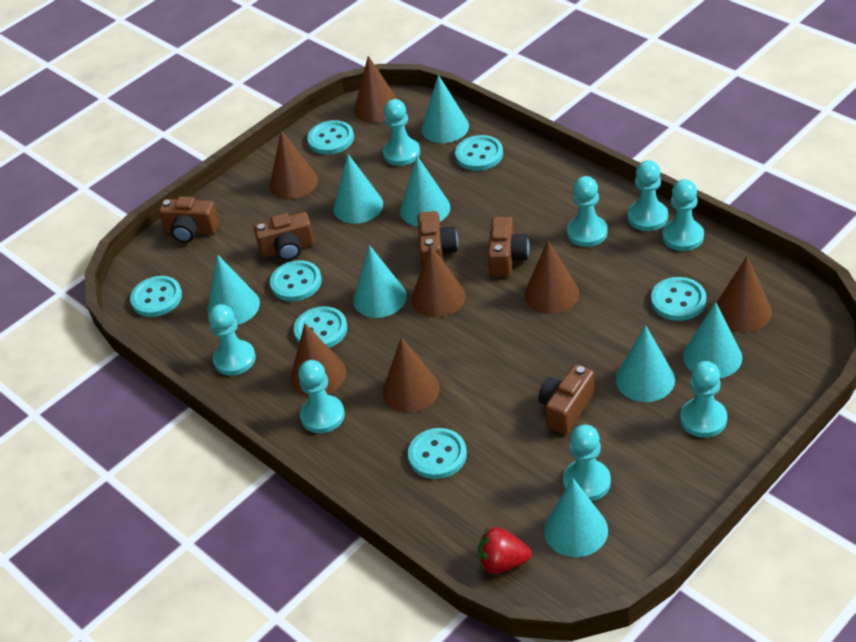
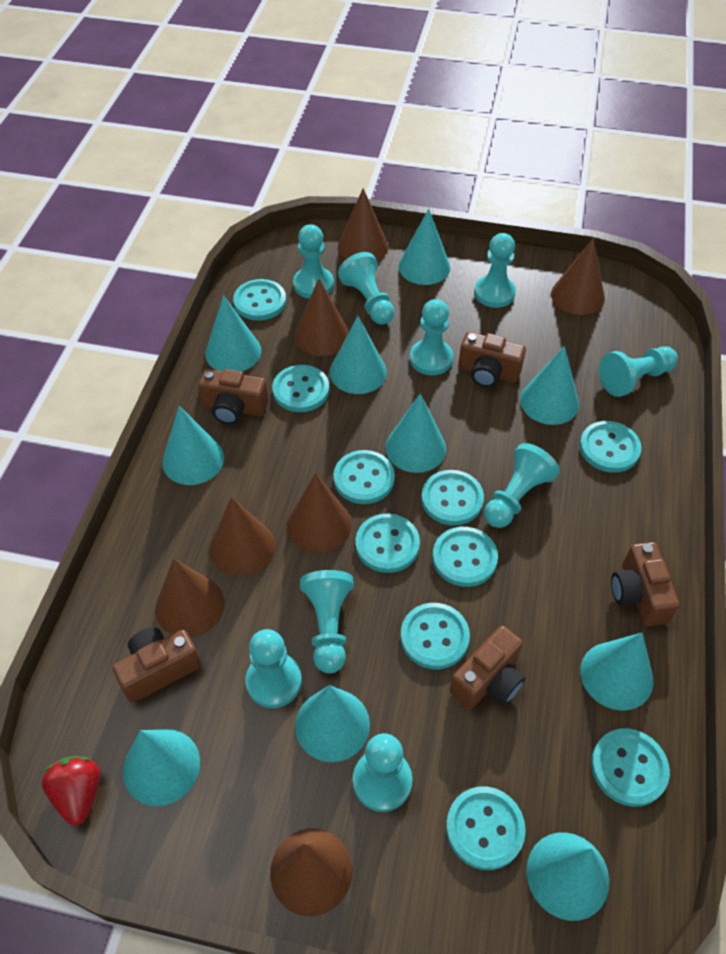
turquoise button: 7 -> 10
turquoise cone: 8 -> 10
turquoise pawn: 8 -> 9

